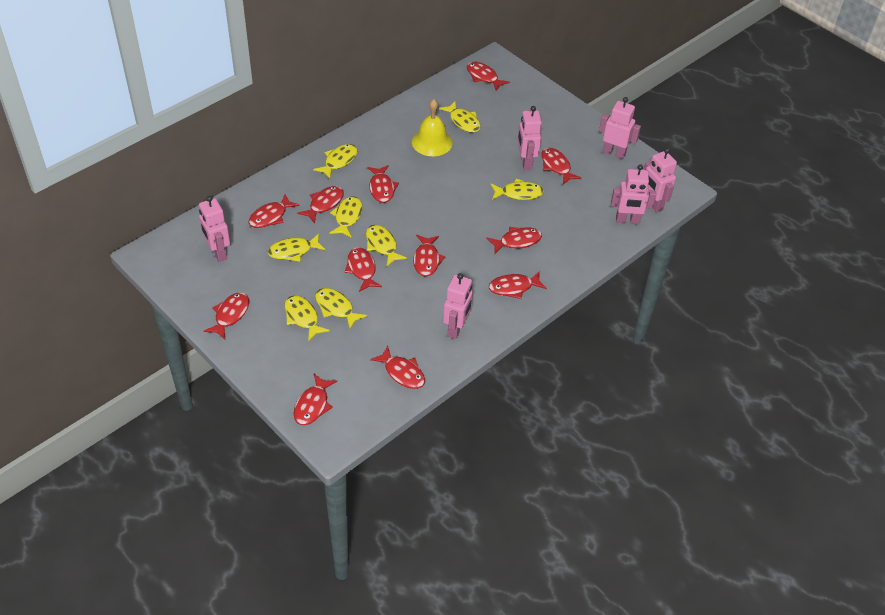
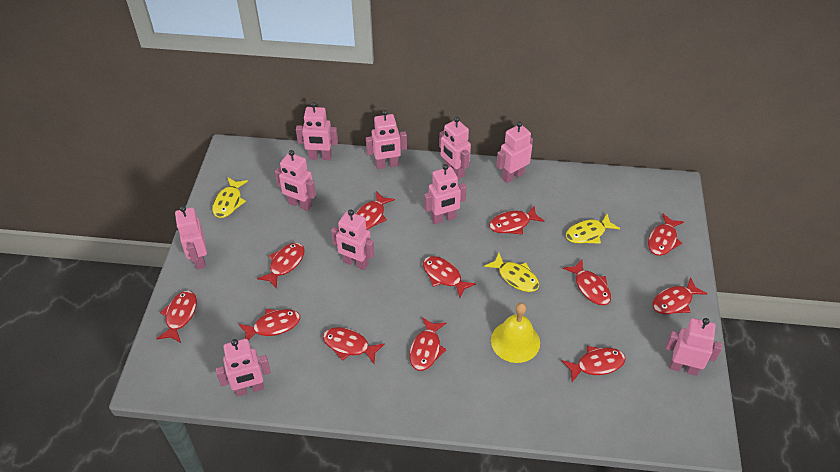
pink robot: 6 -> 10
yellow fish: 8 -> 3

